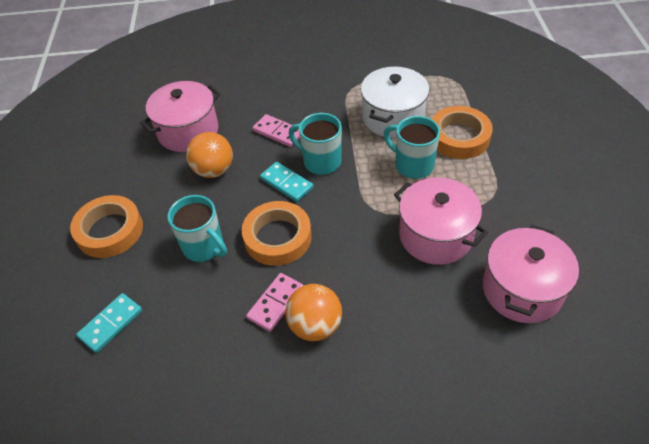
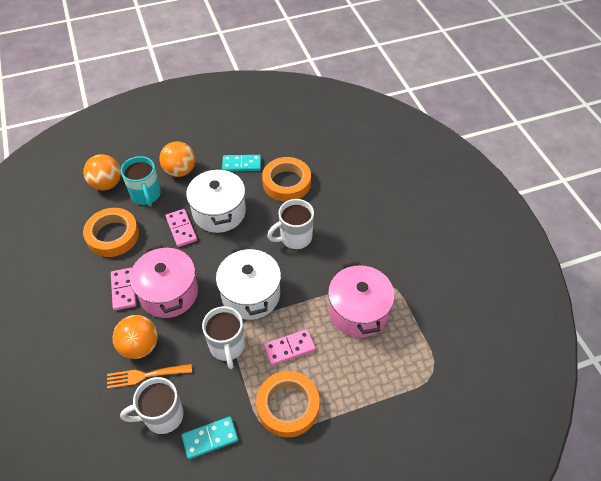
orange ball: 2 -> 3
orange fork: 0 -> 1
pink domino: 2 -> 3
pink pot: 3 -> 2
turquoise mug: 3 -> 1
white mug: 0 -> 3
white pot: 1 -> 2

